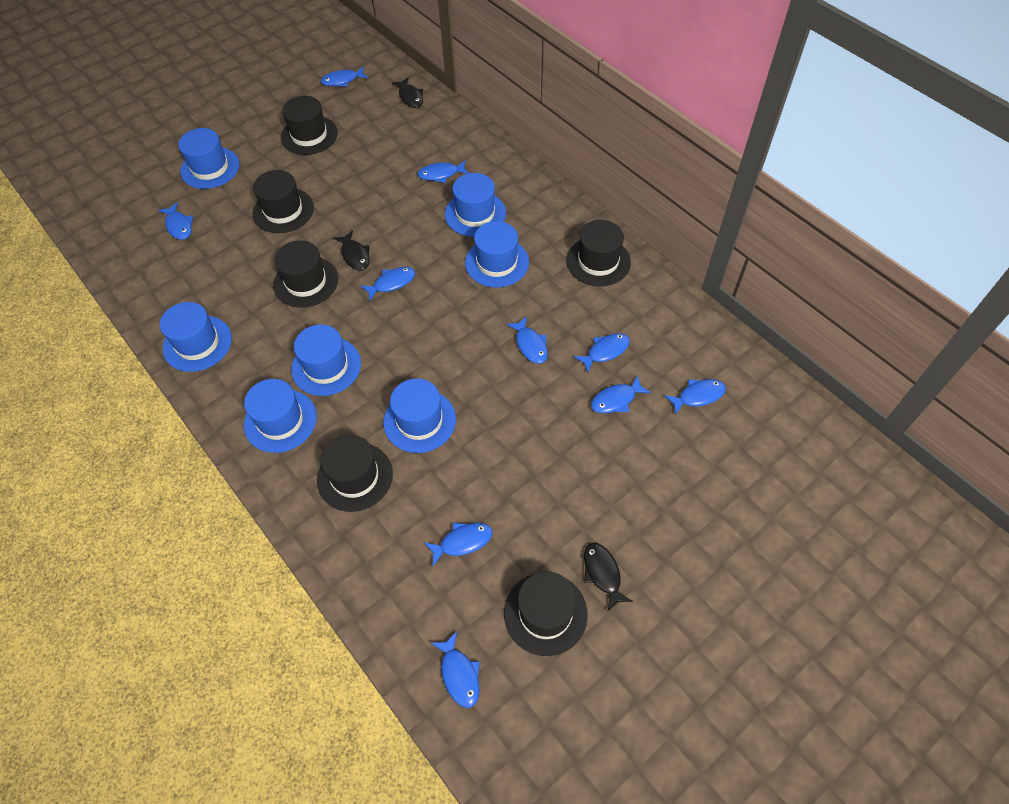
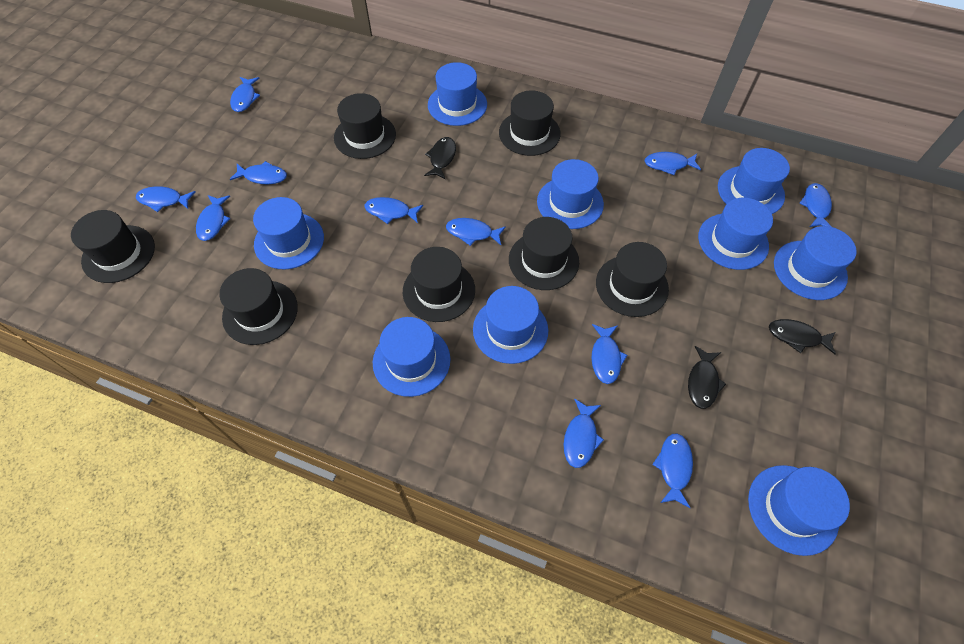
black hat: 6 -> 7
blue fish: 10 -> 11
blue hat: 7 -> 9

